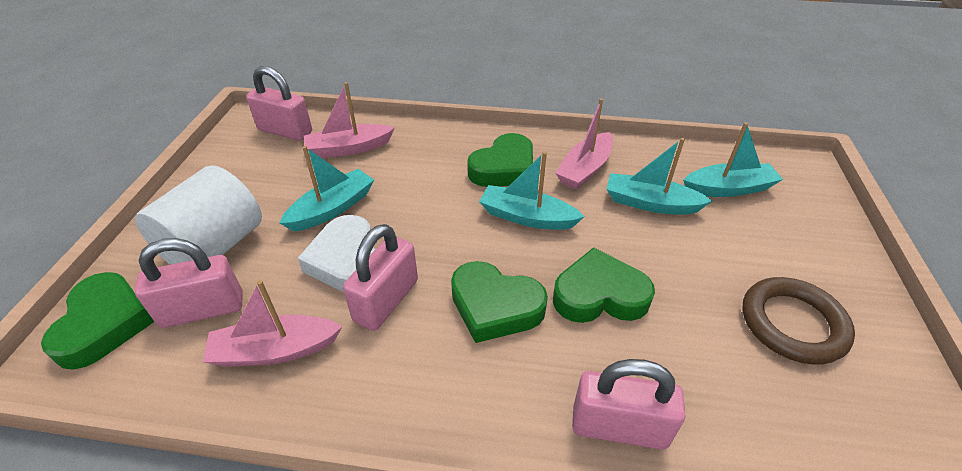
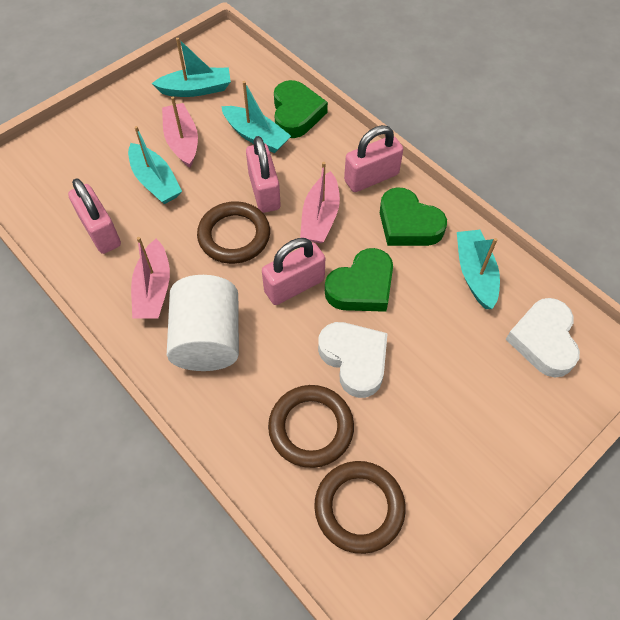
brown ring: 1 -> 3
green heart: 4 -> 3
white heart: 1 -> 2

